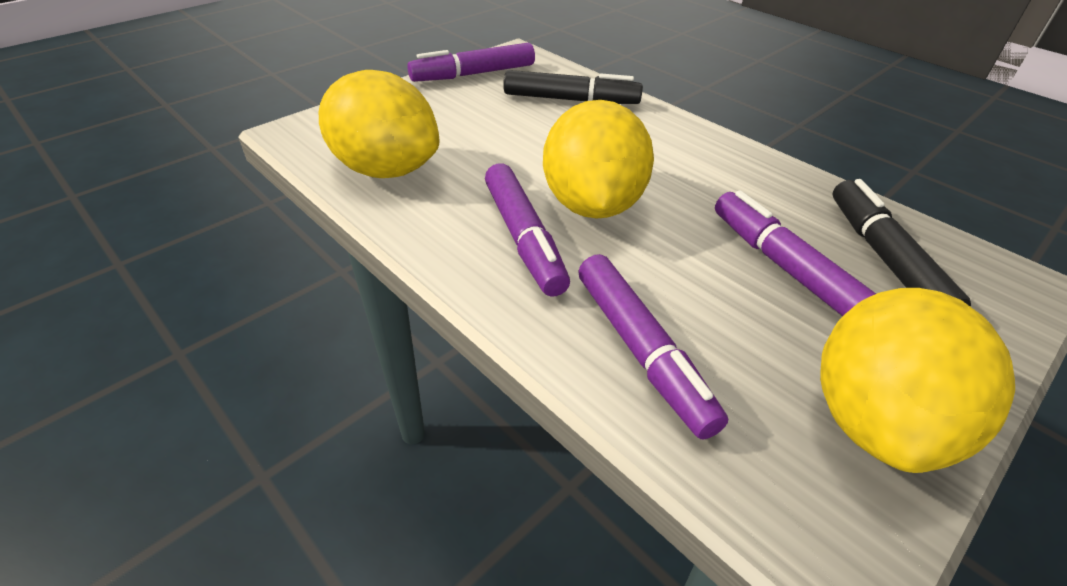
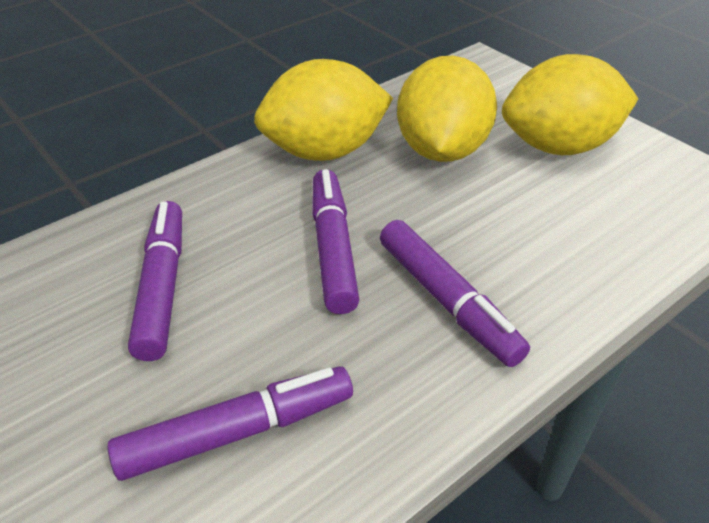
black marker: 2 -> 0

